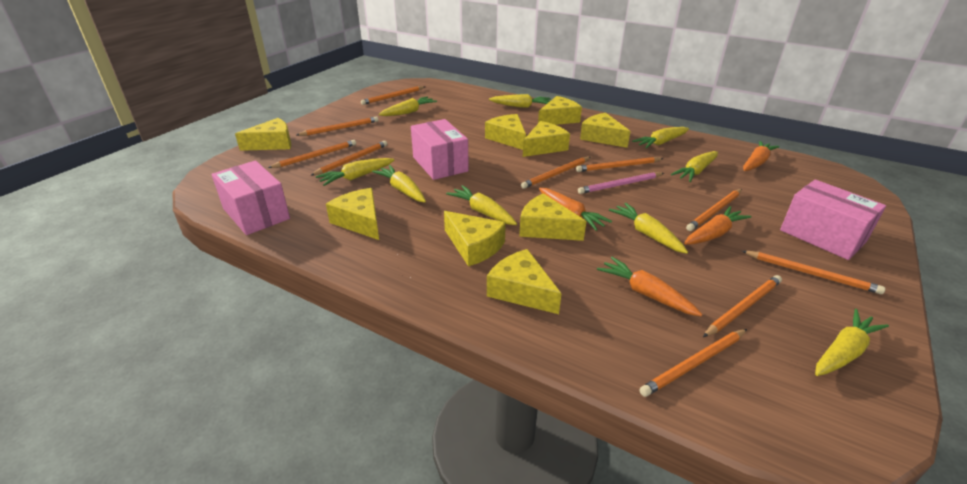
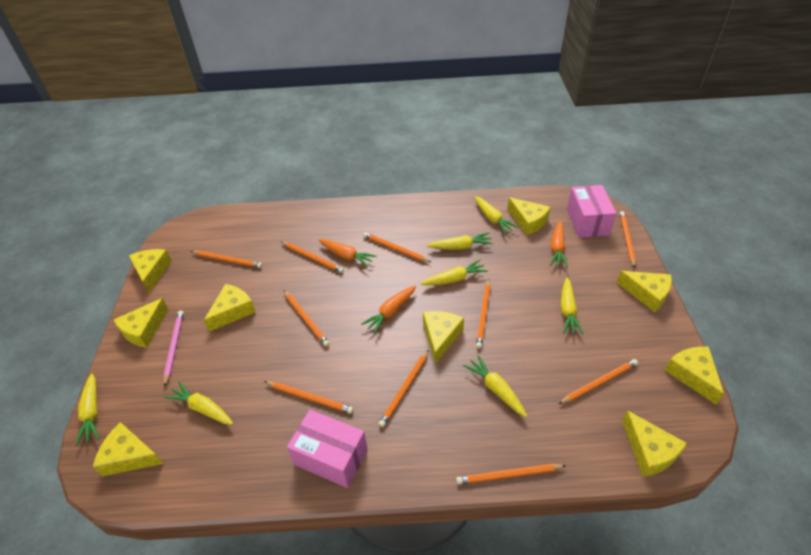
orange carrot: 4 -> 3
pink box: 3 -> 2
yellow carrot: 9 -> 7

